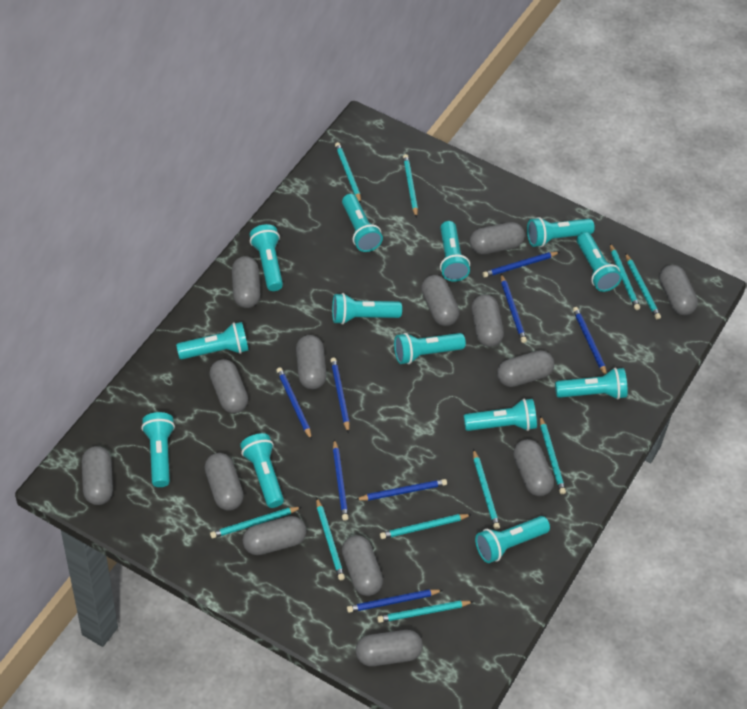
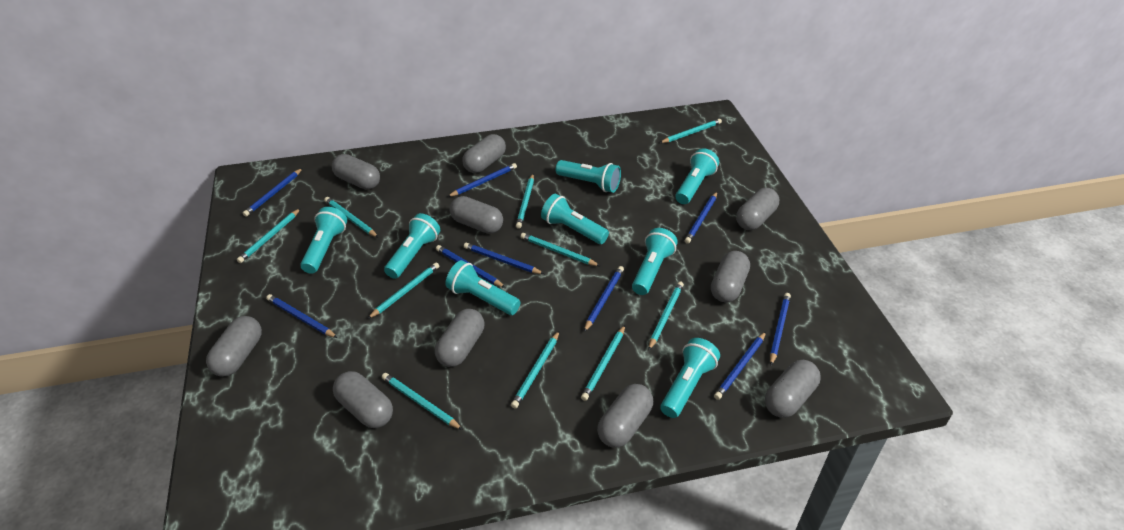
blue pencil: 8 -> 9
grey capsule: 14 -> 10
turquoise flashlight: 13 -> 8

